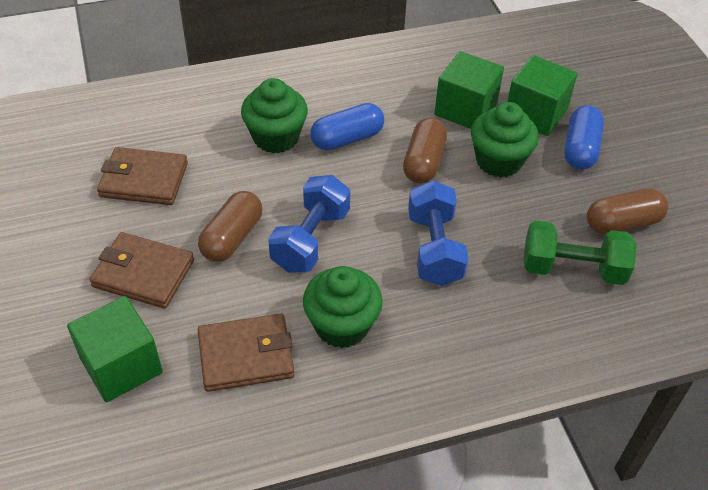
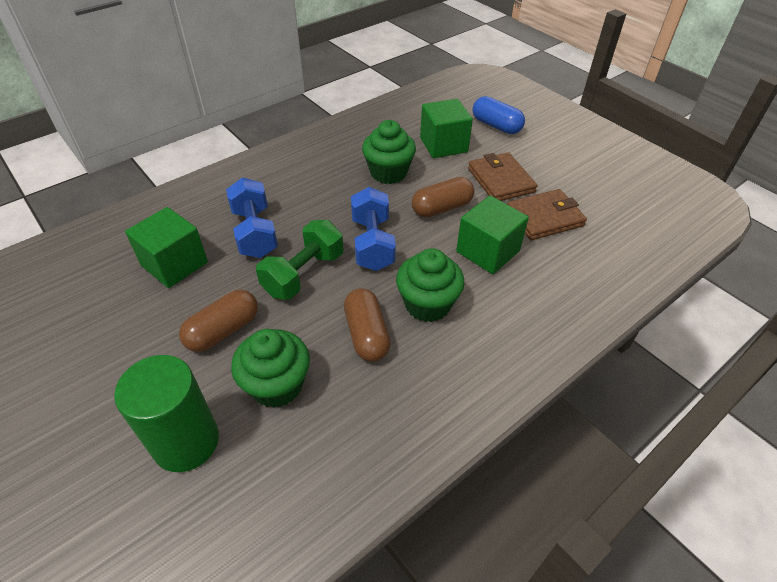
blue capsule: 2 -> 1
brown wallet: 3 -> 2
green cylinder: 0 -> 1

